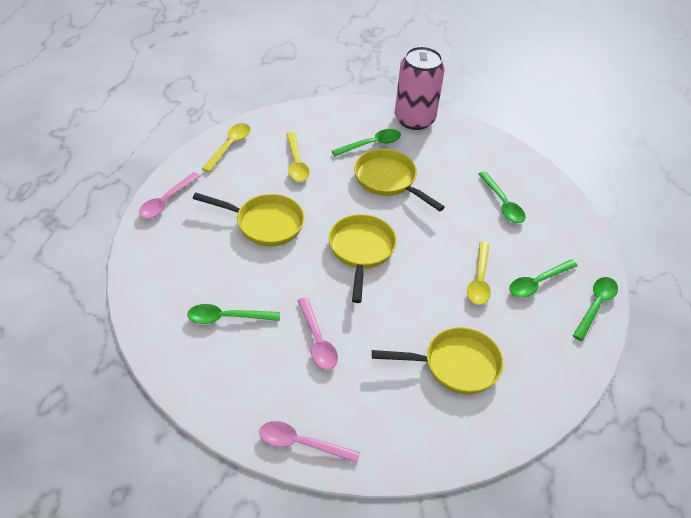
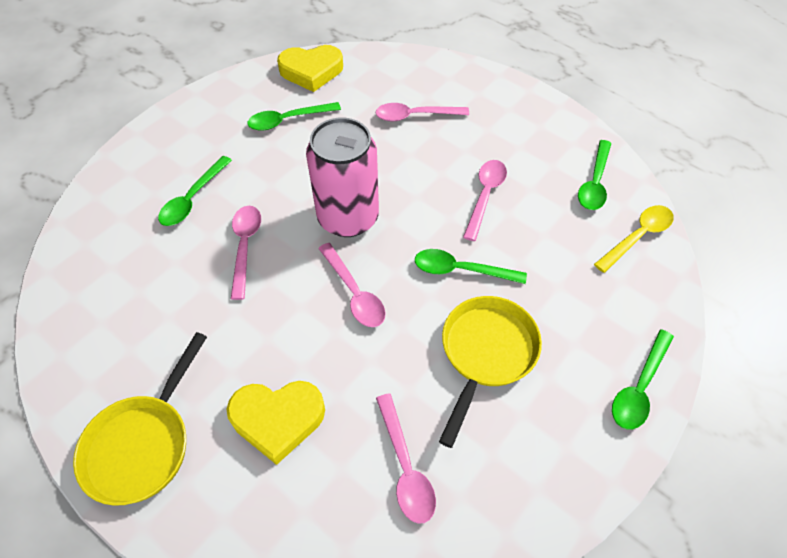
pink spoon: 3 -> 5
yellow heart: 0 -> 2
yellow pan: 4 -> 2
yellow spoon: 3 -> 1

